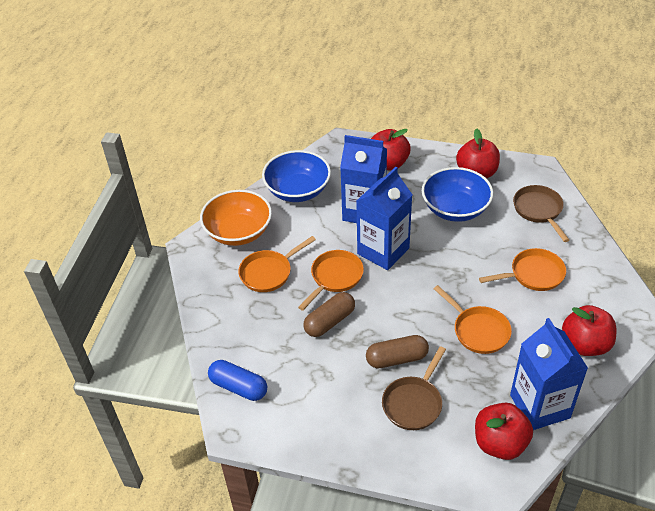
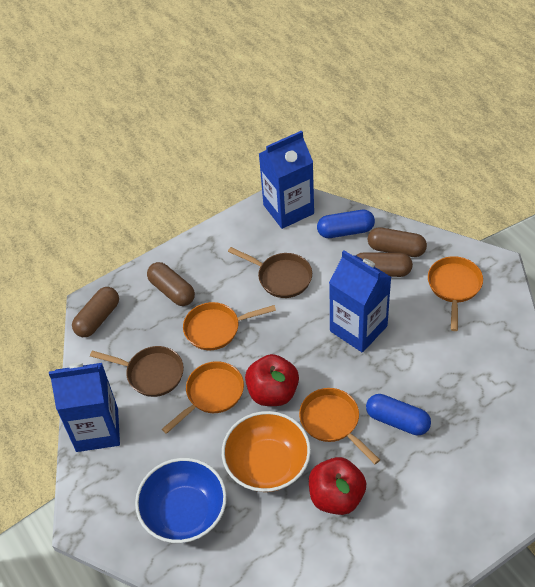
blue bowl: 2 -> 1
blue capsule: 1 -> 2
brown capsule: 2 -> 4
red apple: 4 -> 2

